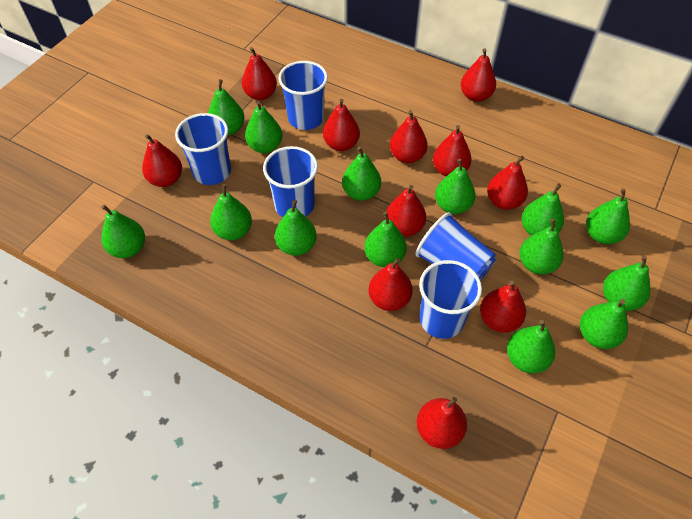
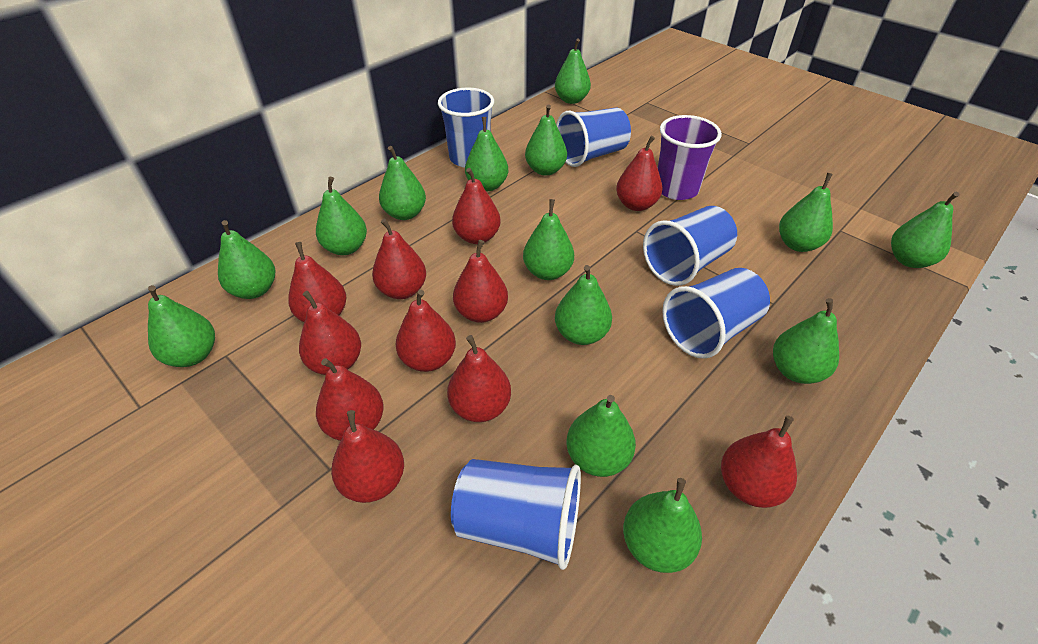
purple cup: 0 -> 1

